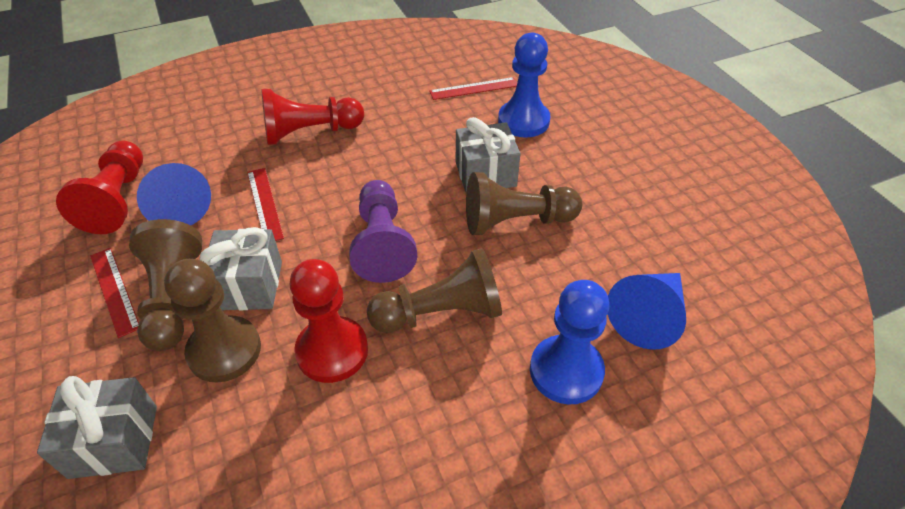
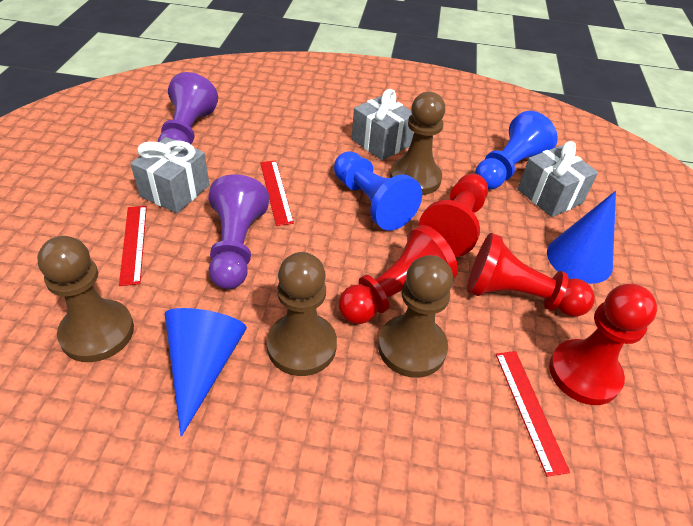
purple pawn: 1 -> 2
red pawn: 3 -> 4

